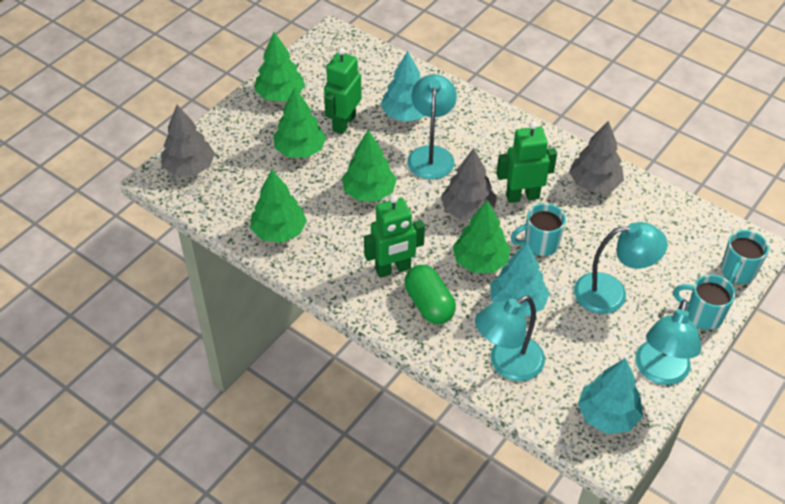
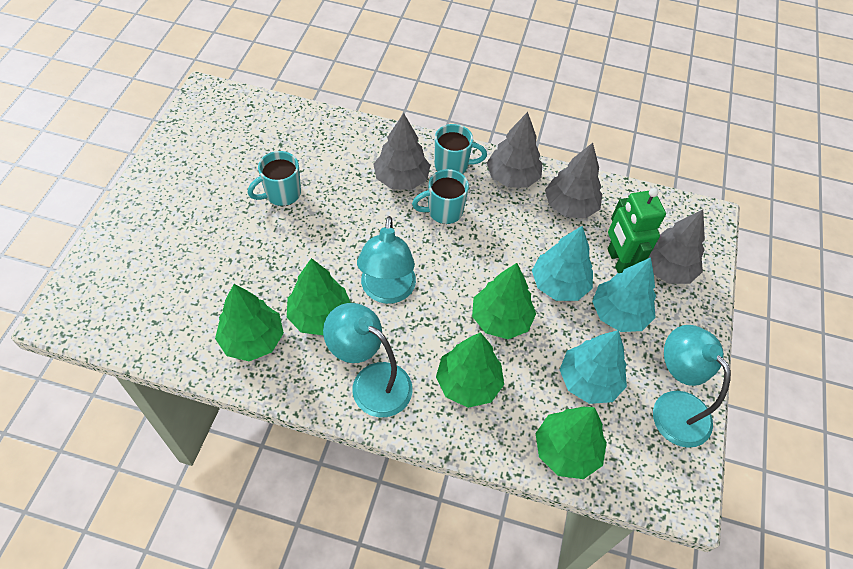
green capsule: 1 -> 0
green robot: 3 -> 1
grey tree: 3 -> 4
turquoise lamp: 4 -> 3

